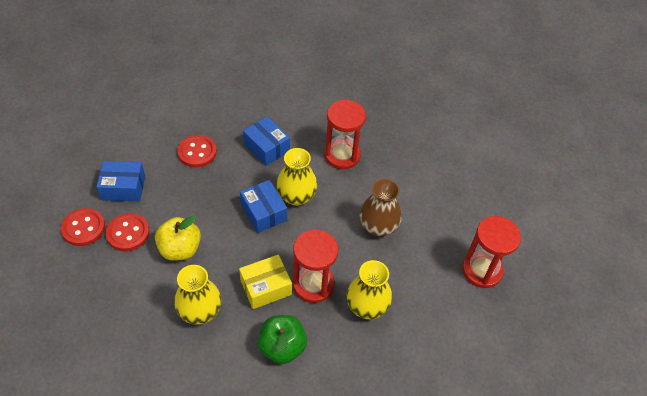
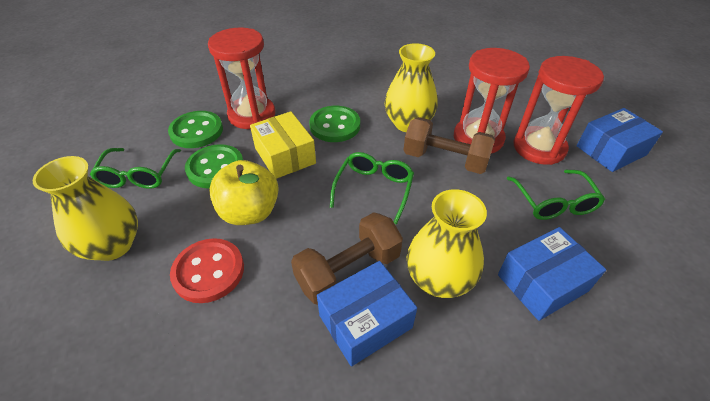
brown dumbbell: 0 -> 2
brown vase: 1 -> 0
green apple: 1 -> 0
green button: 0 -> 3
green glasses: 0 -> 3
red button: 3 -> 1

